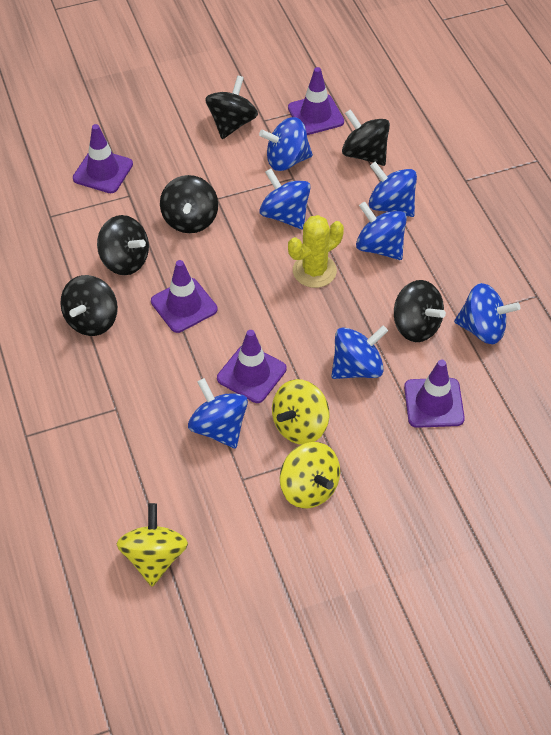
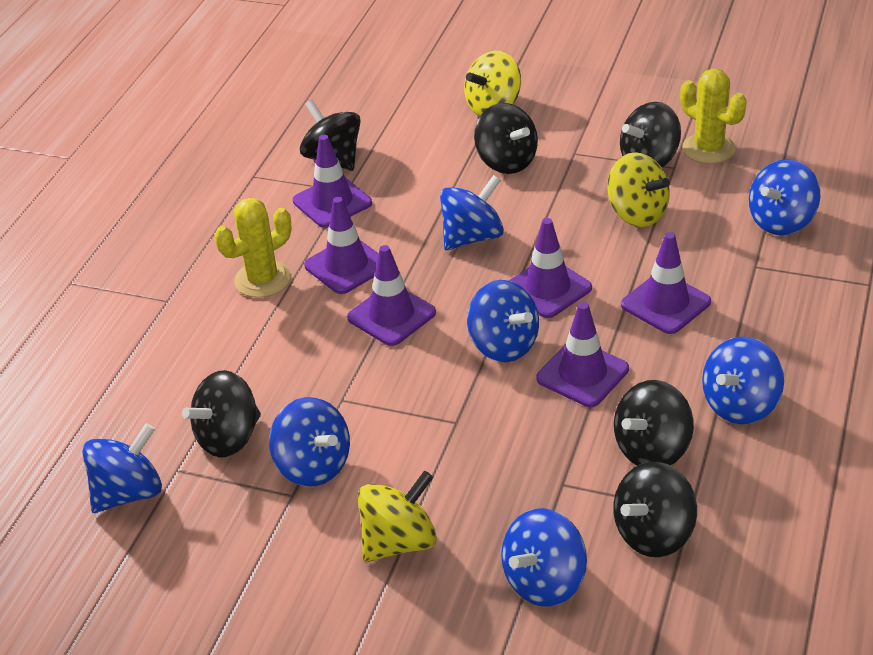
purple traffic cone: 5 -> 6
yellow cactus: 1 -> 2

